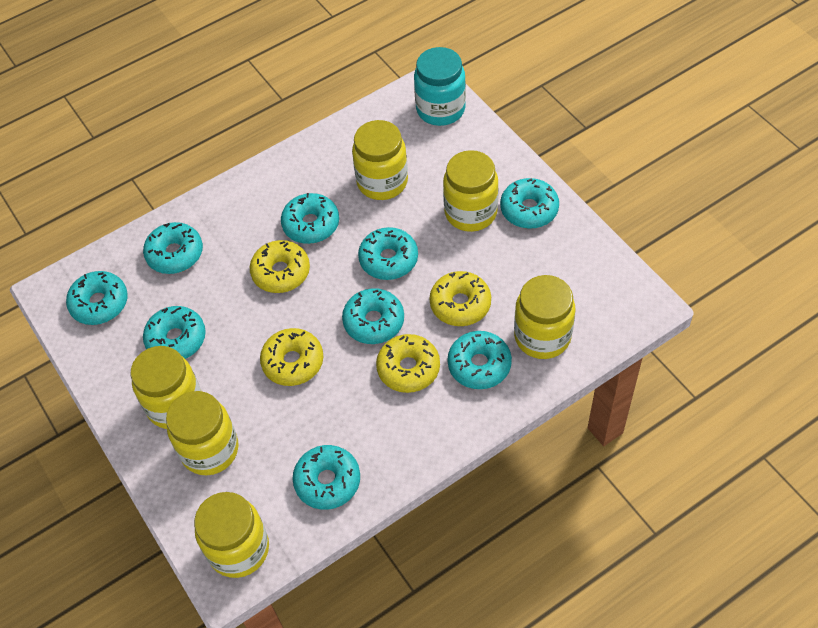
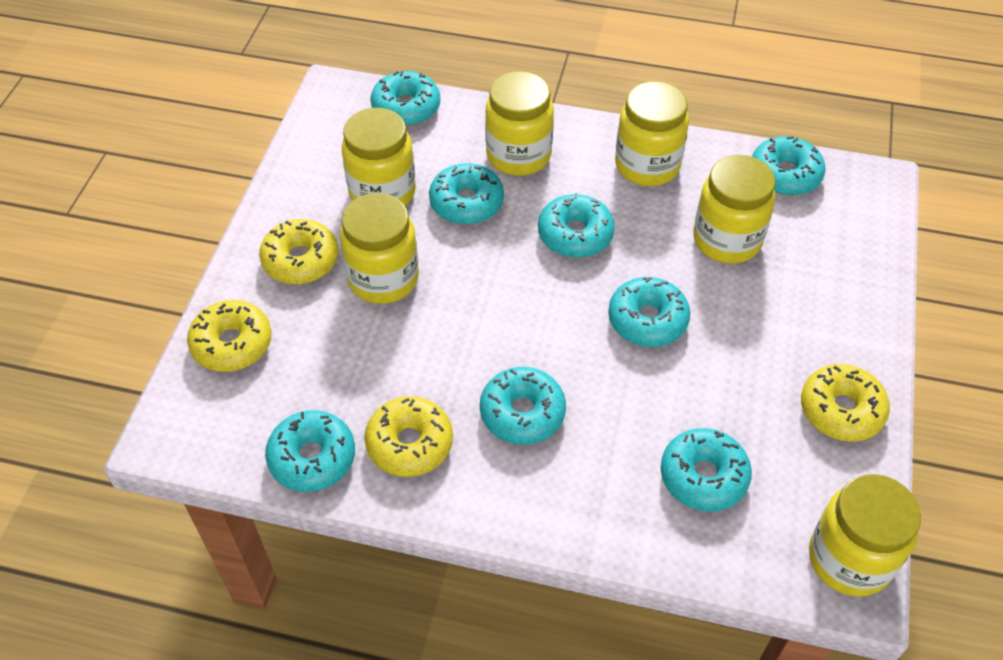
turquoise donut: 9 -> 8
turquoise jar: 1 -> 0

